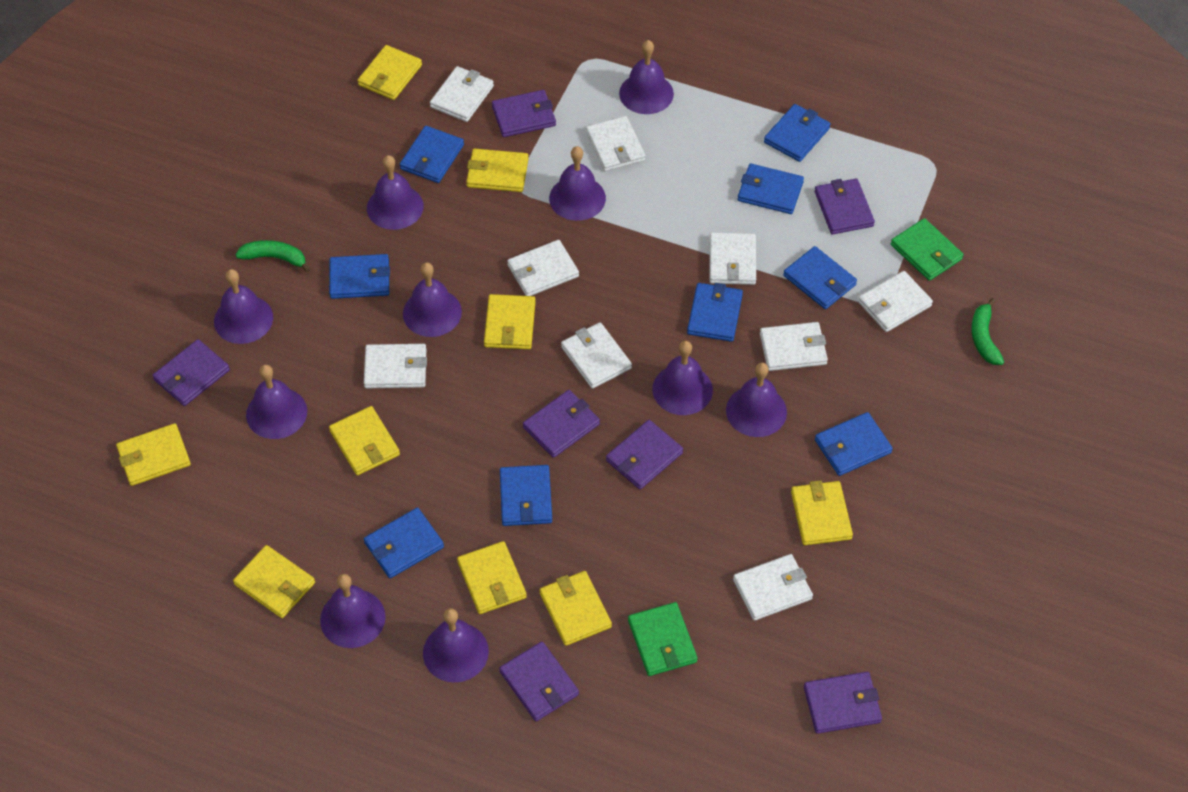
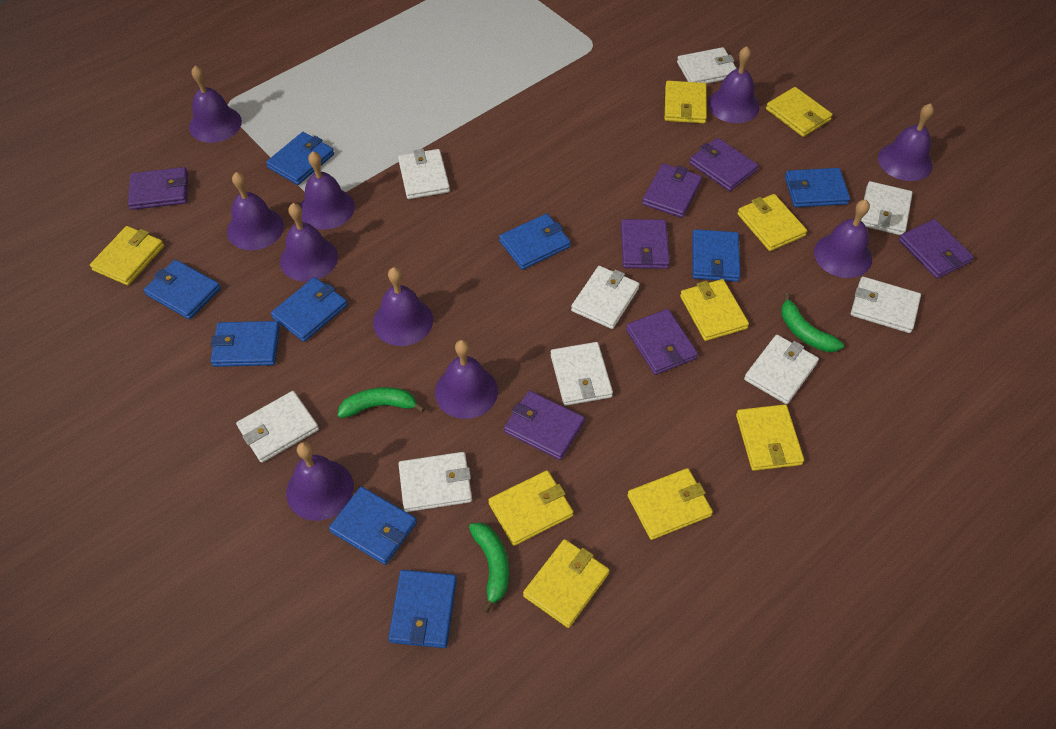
green banana: 2 -> 3
green wallet: 2 -> 0

